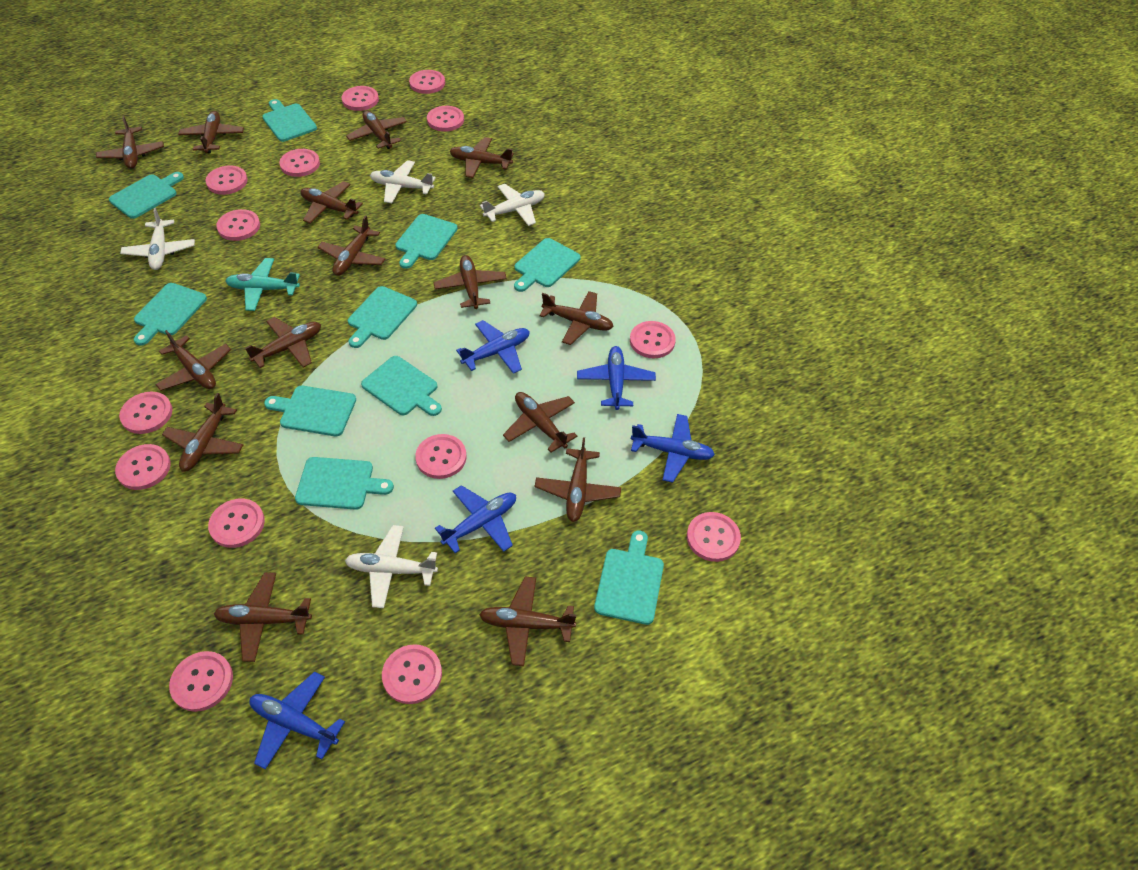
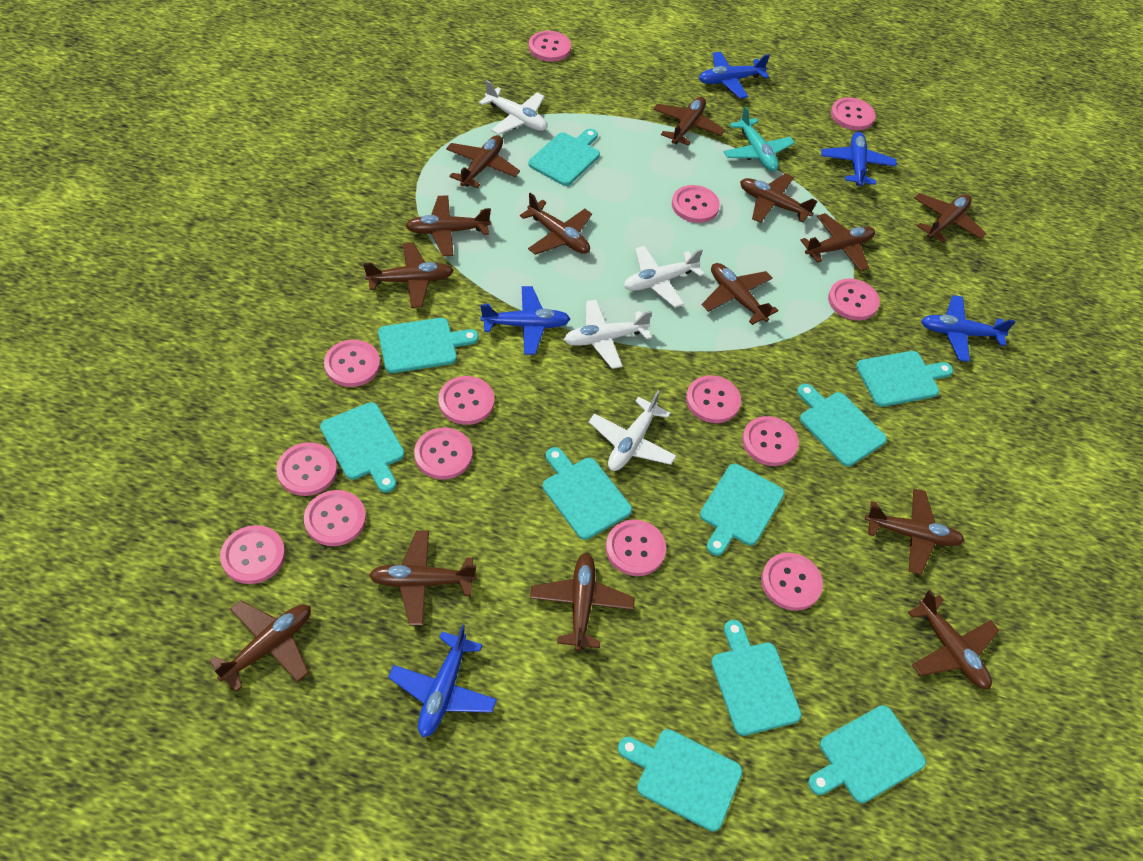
brown plane: 15 -> 14

